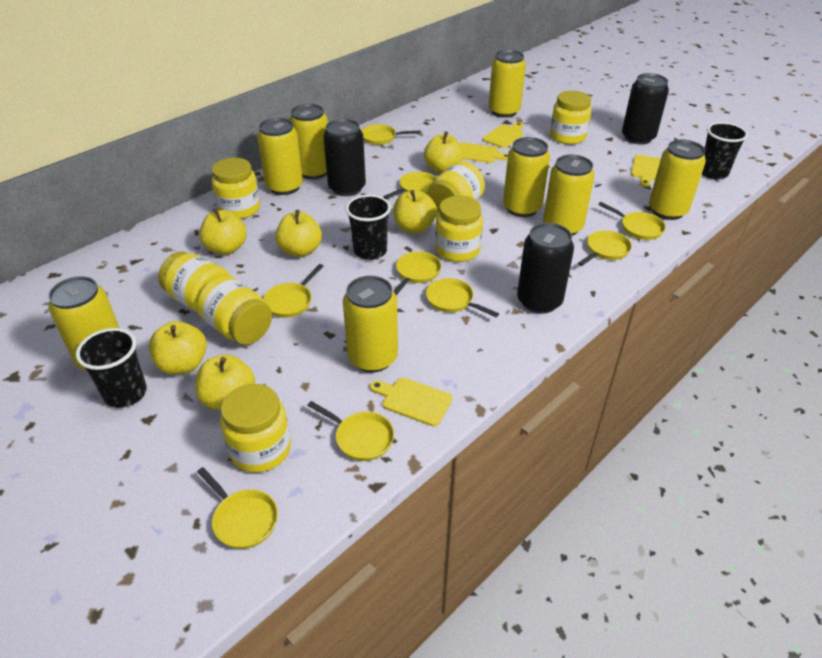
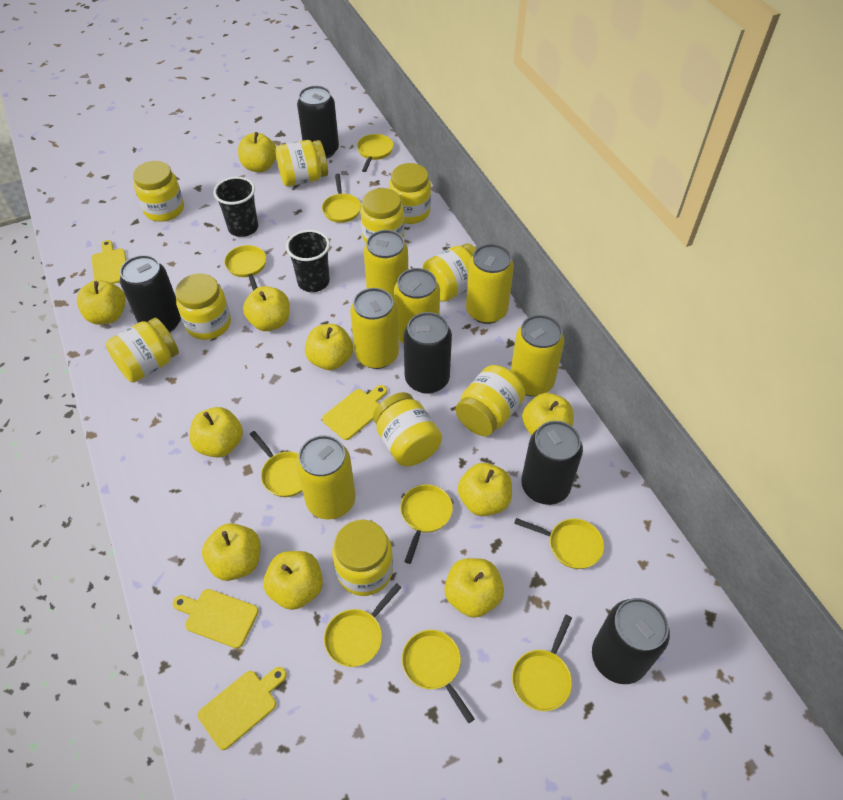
black can: 3 -> 5
black cup: 3 -> 2
yellow apple: 6 -> 10
yellow can: 8 -> 6
yellow jar: 7 -> 10

